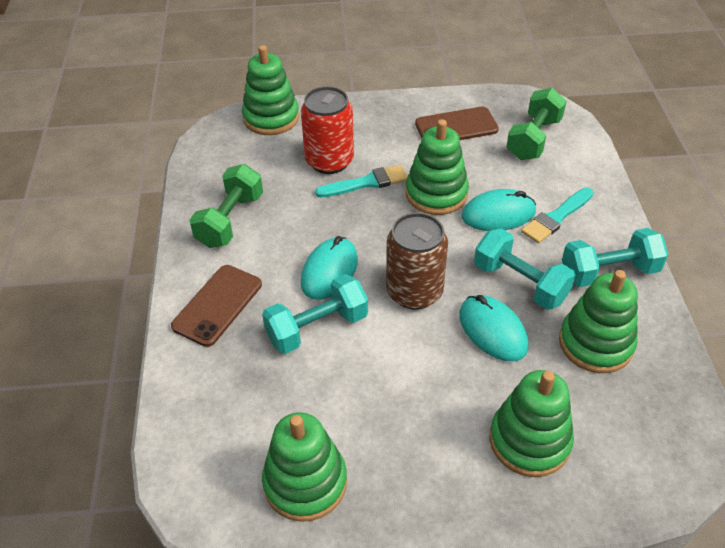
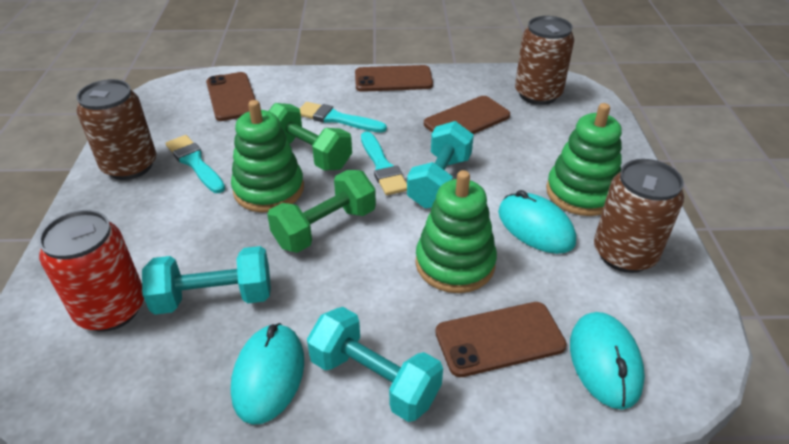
brown can: 1 -> 3
brown phone: 2 -> 4
green stacking toy: 5 -> 3
turquoise brush: 2 -> 3

